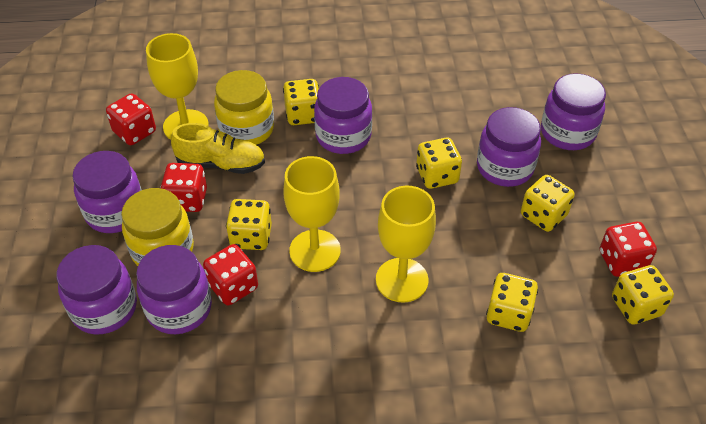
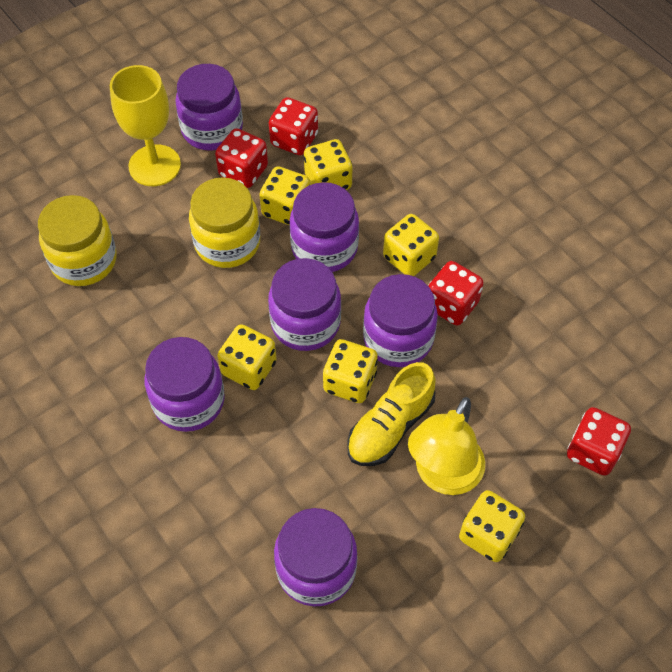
yellow goblet: 3 -> 1
yellow lamp: 0 -> 1

